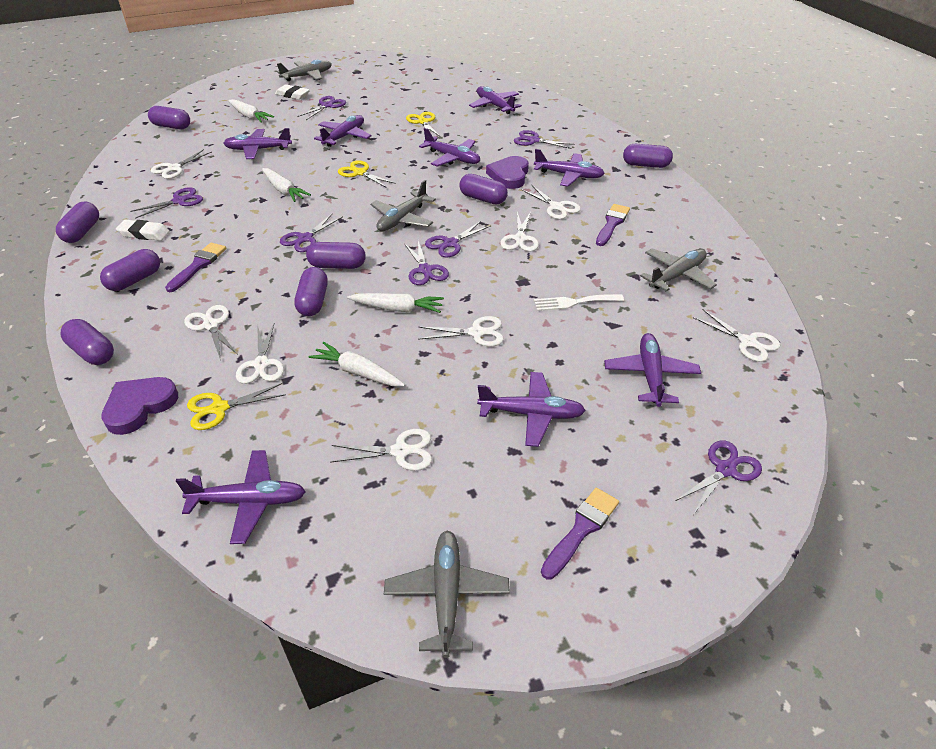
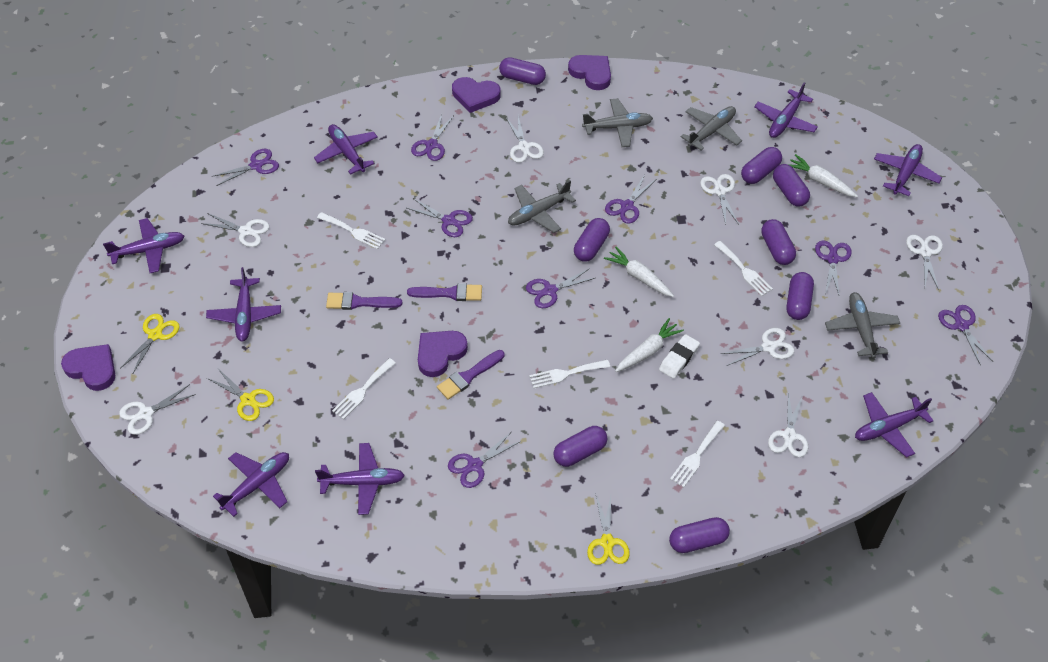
purple heart: 2 -> 4
purple scissors: 7 -> 8
white carrot: 4 -> 3
white eraser: 2 -> 1
white fork: 1 -> 5
white scissors: 8 -> 7

